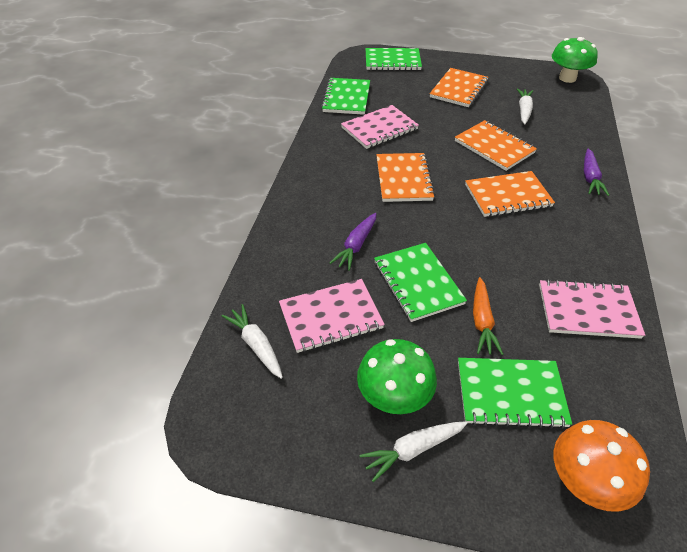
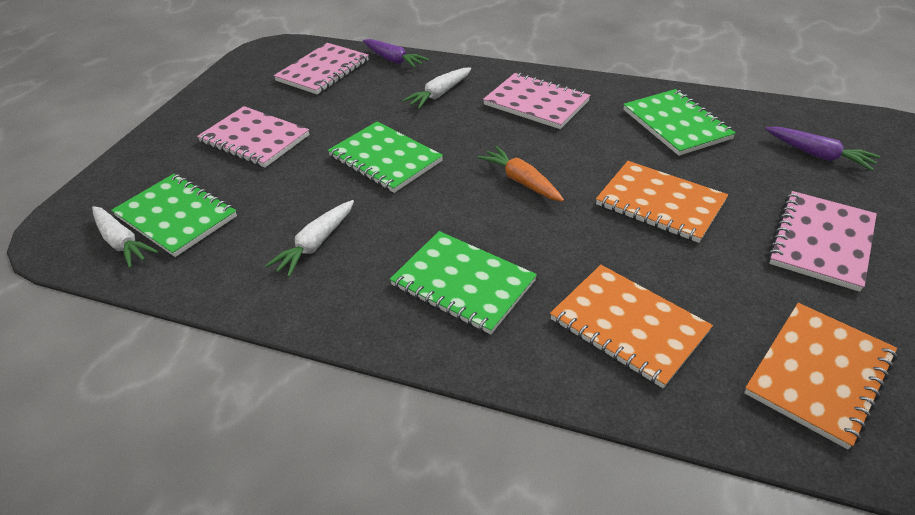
green mushroom: 2 -> 0
orange mushroom: 1 -> 0
orange notebook: 4 -> 3
pink notebook: 3 -> 4

